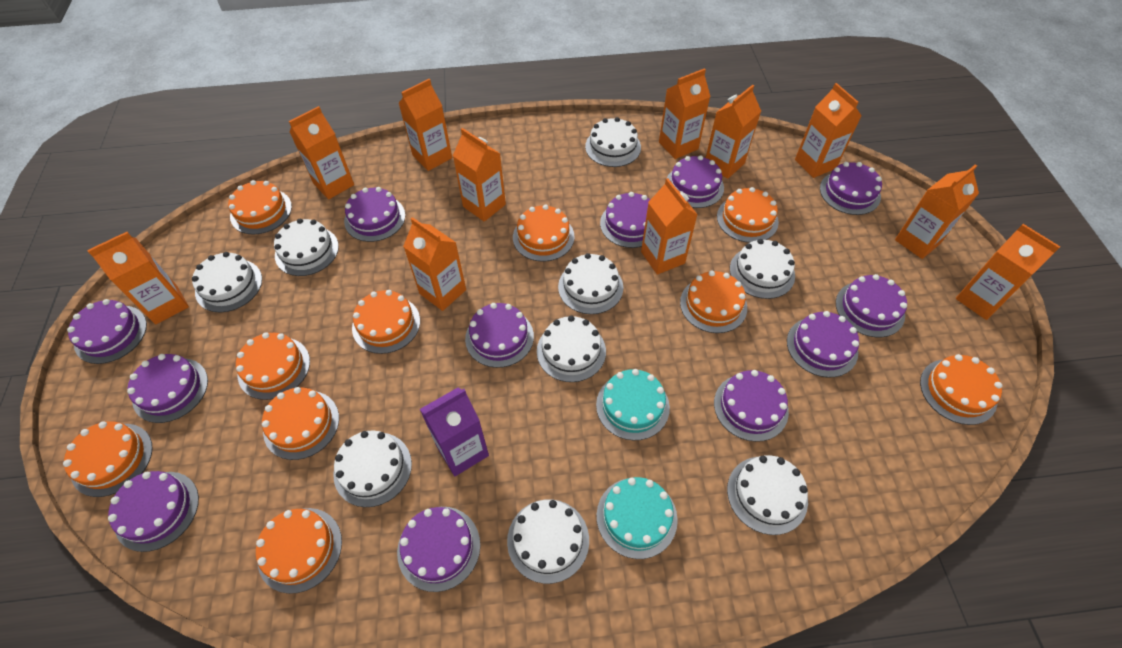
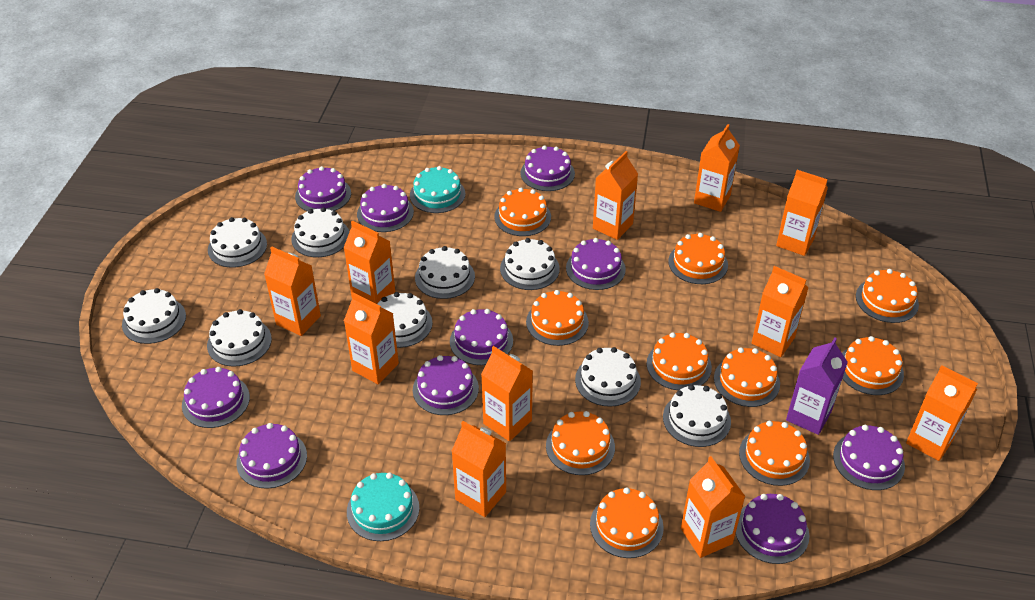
purple cake: 12 -> 10

